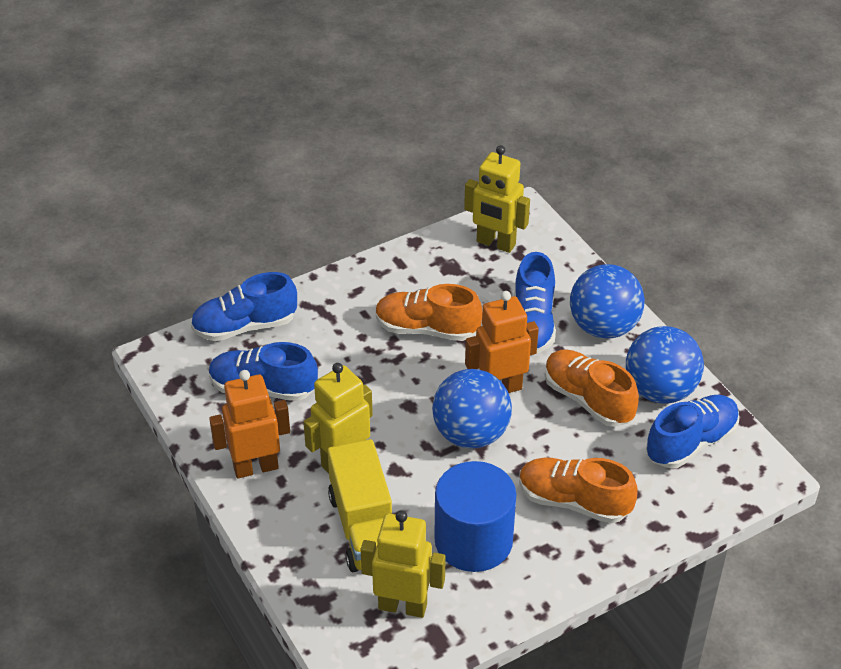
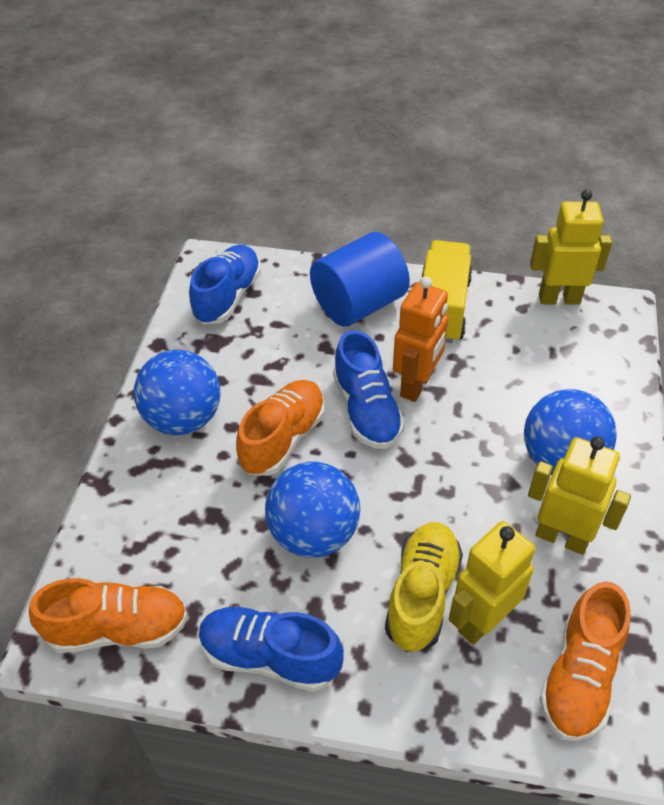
blue shoe: 4 -> 3
orange robot: 2 -> 1
yellow shoe: 0 -> 1

